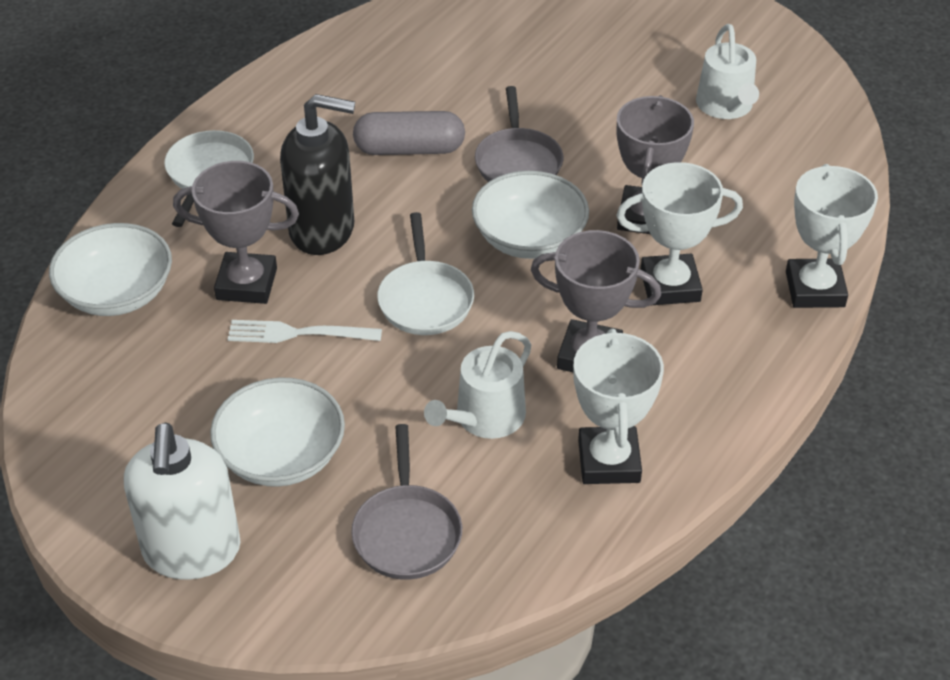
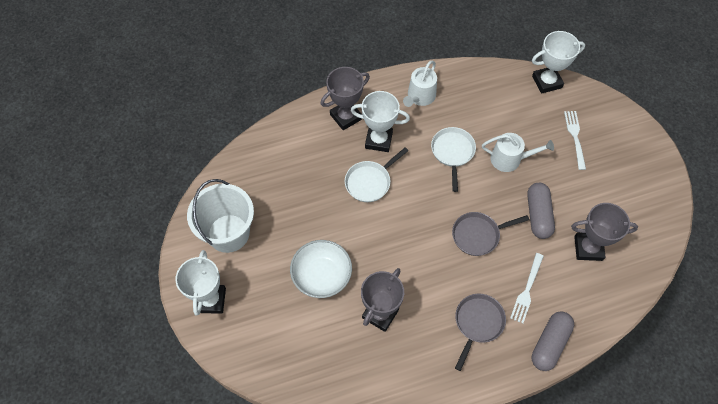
black soap dispenser: 1 -> 0
grey capsule: 1 -> 2
white bowl: 3 -> 1
white bucket: 0 -> 1
white fork: 1 -> 2
white soap dispenser: 1 -> 0

